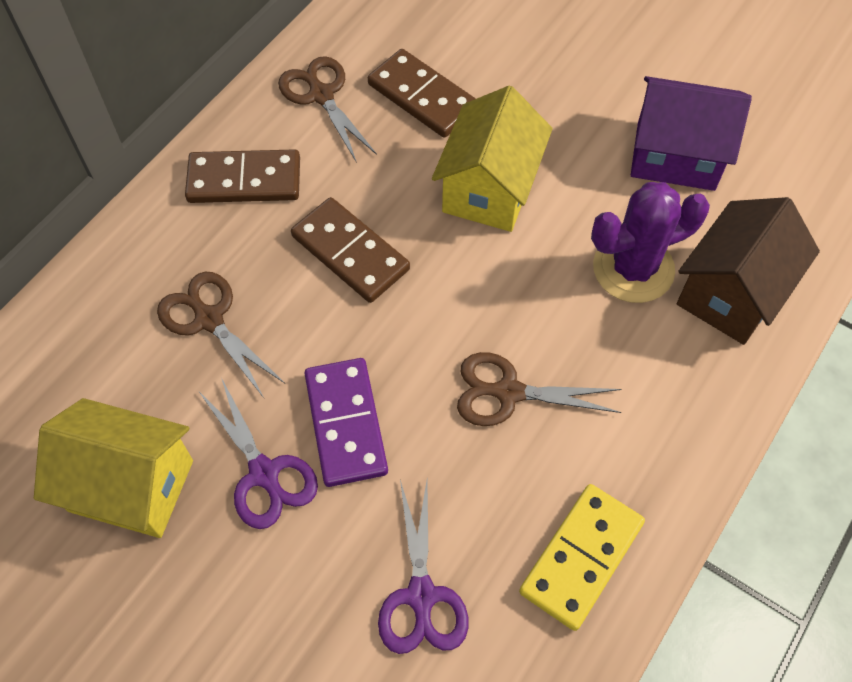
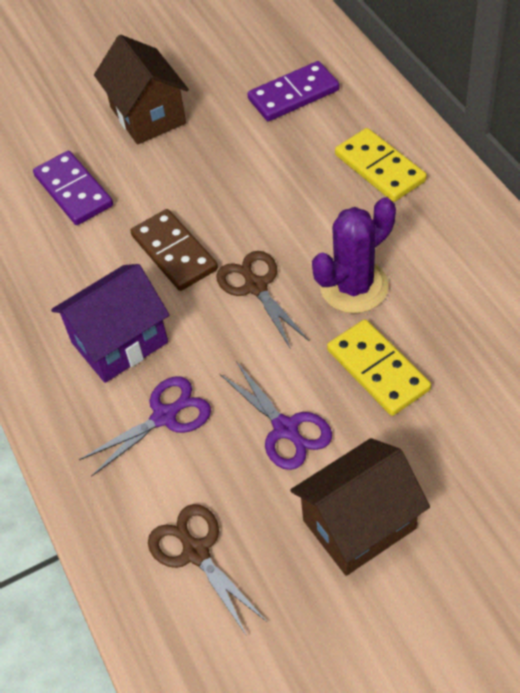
brown domino: 3 -> 1
brown house: 1 -> 2
brown scissors: 3 -> 2
purple domino: 1 -> 2
yellow domino: 1 -> 2
yellow house: 2 -> 0

